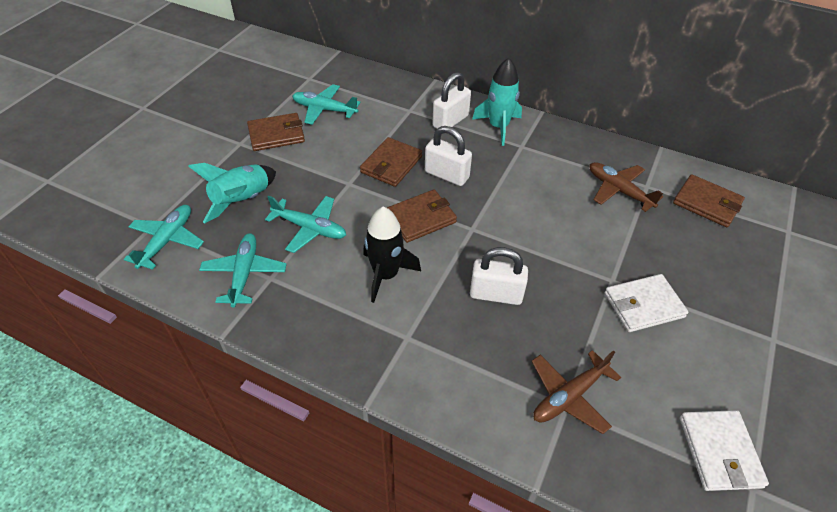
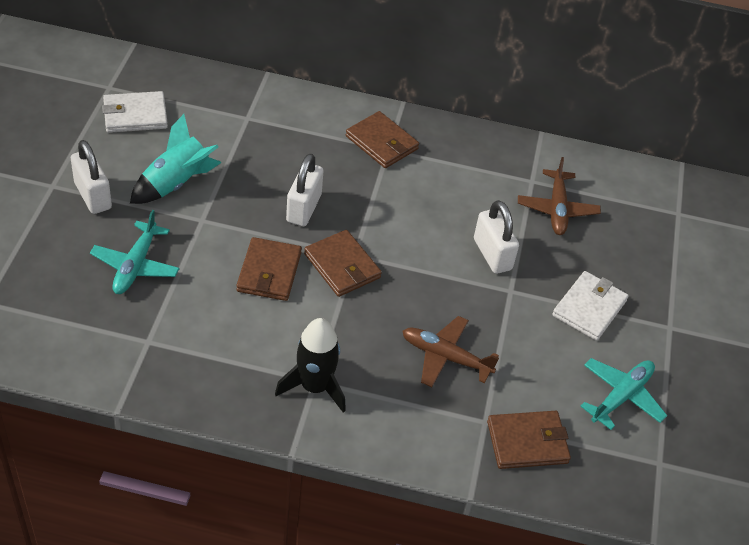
turquoise plane: 4 -> 2
turquoise rocket: 2 -> 1

